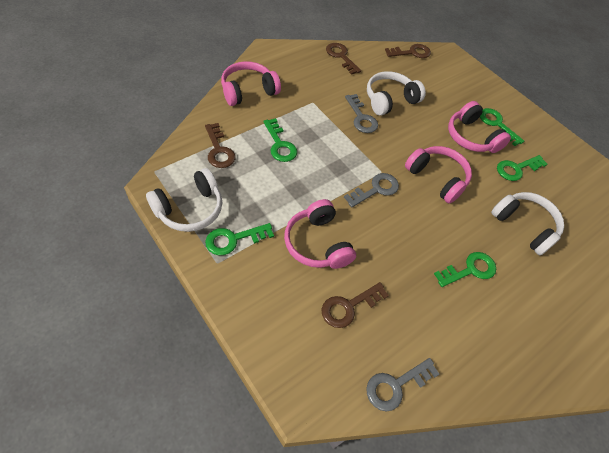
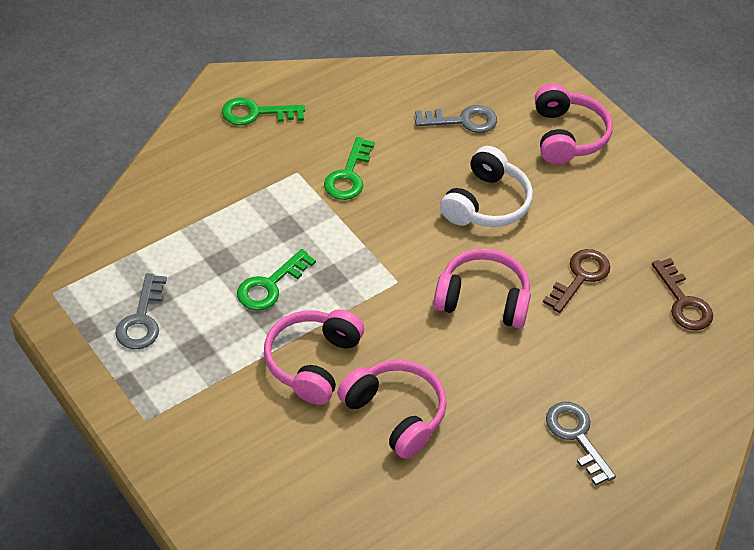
brown key: 4 -> 2
green key: 5 -> 3
white headphones: 3 -> 1

